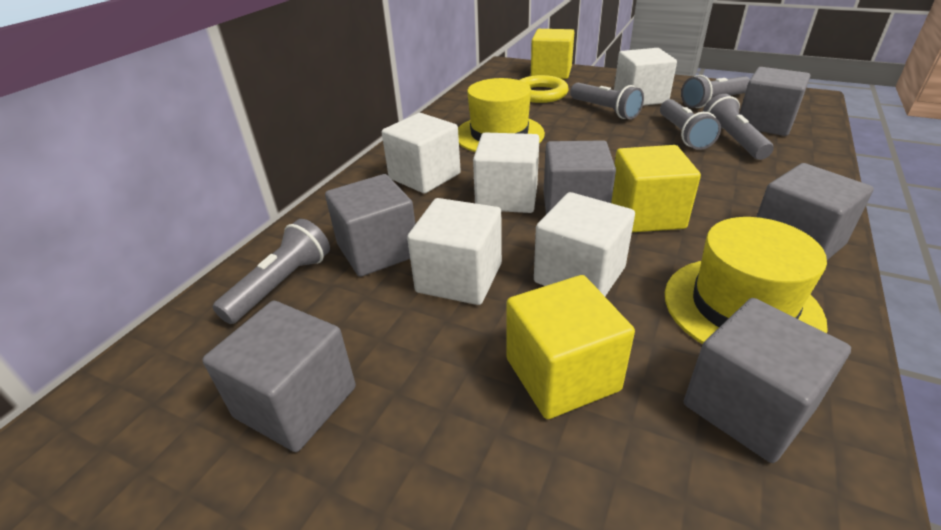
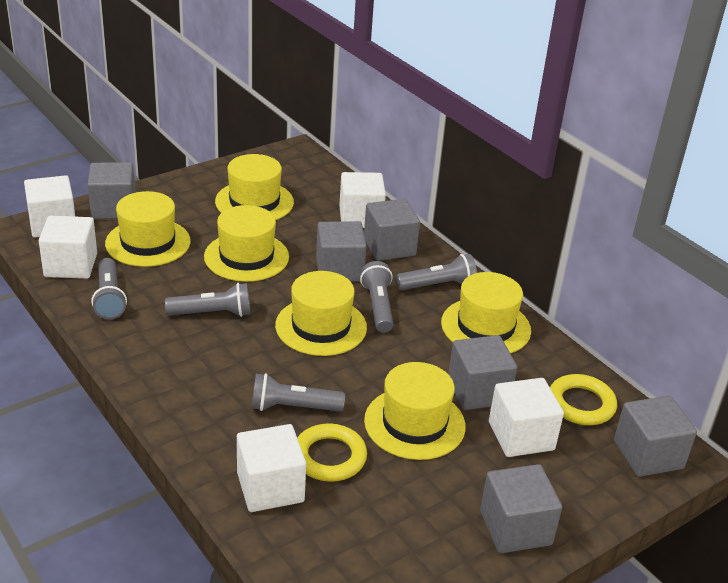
yellow cube: 3 -> 0
yellow hat: 2 -> 6
yellow ring: 1 -> 2

